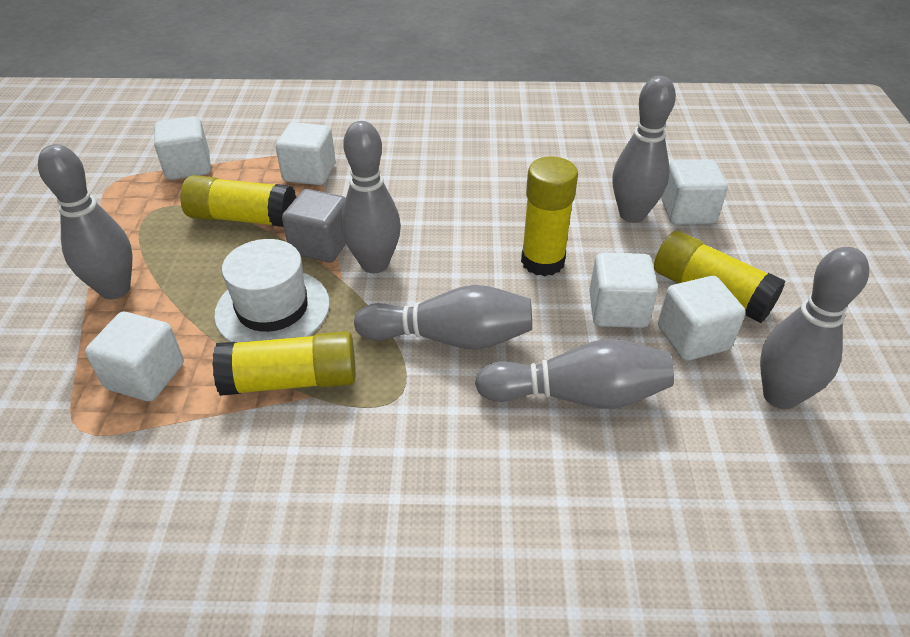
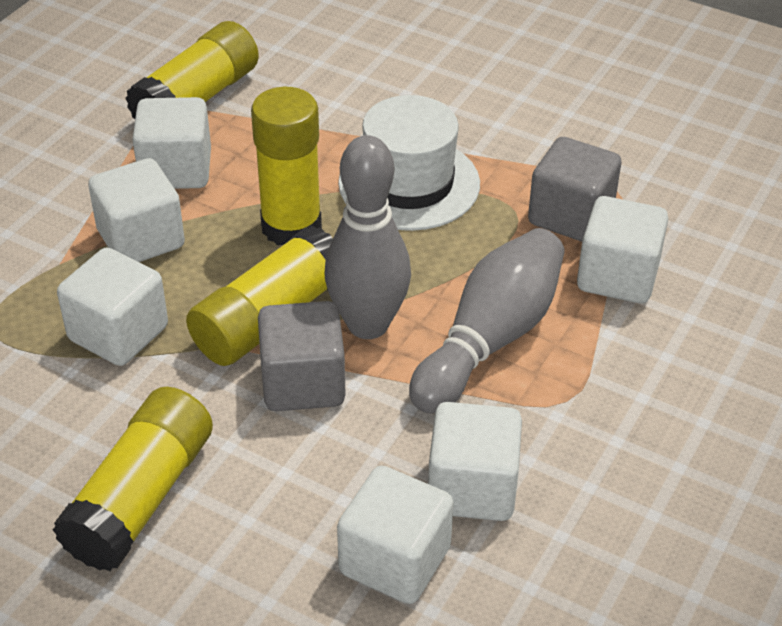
grey bowling pin: 6 -> 2
grey cube: 1 -> 2

